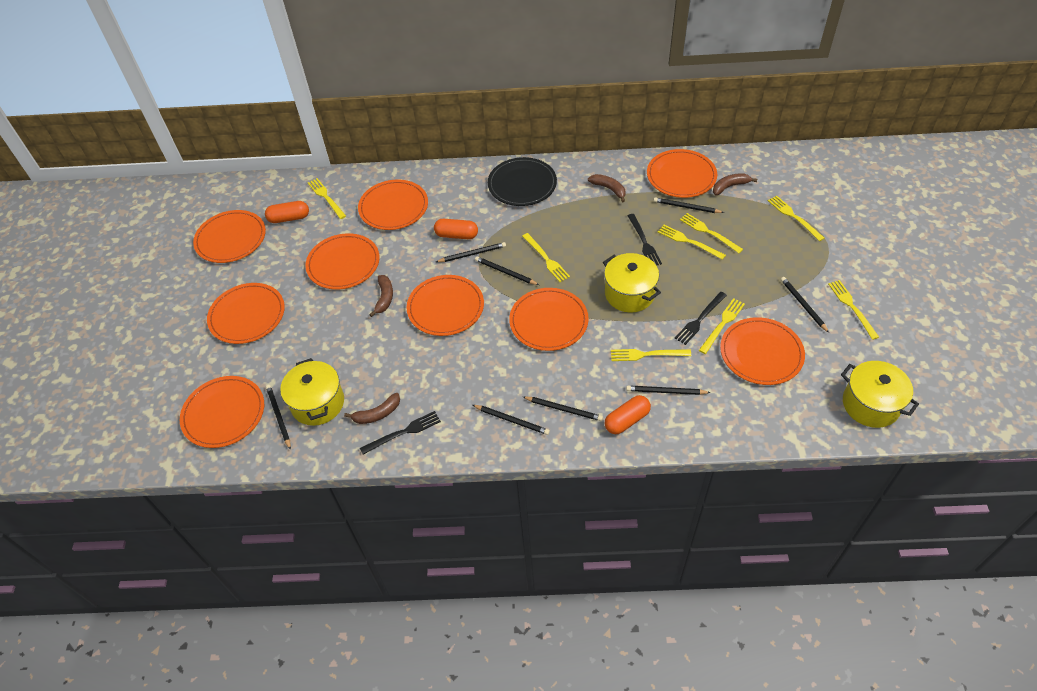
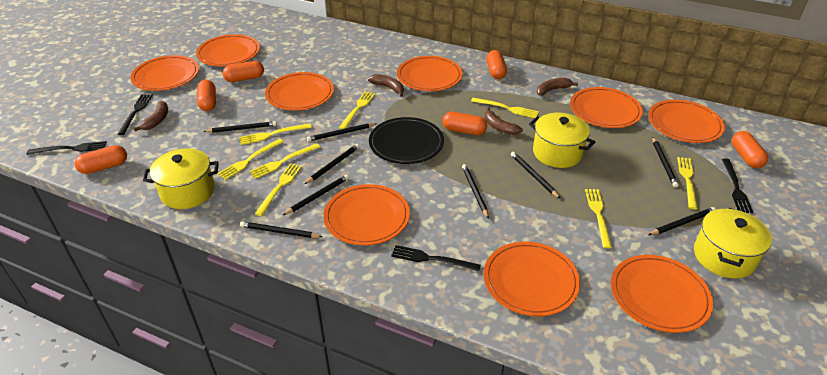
black fork: 3 -> 4
black pencil: 8 -> 9
orange capsule: 3 -> 6

